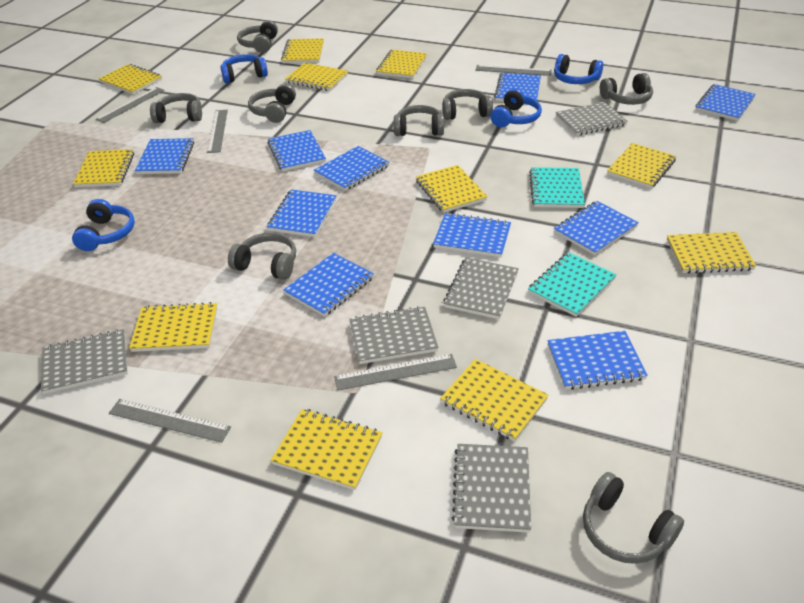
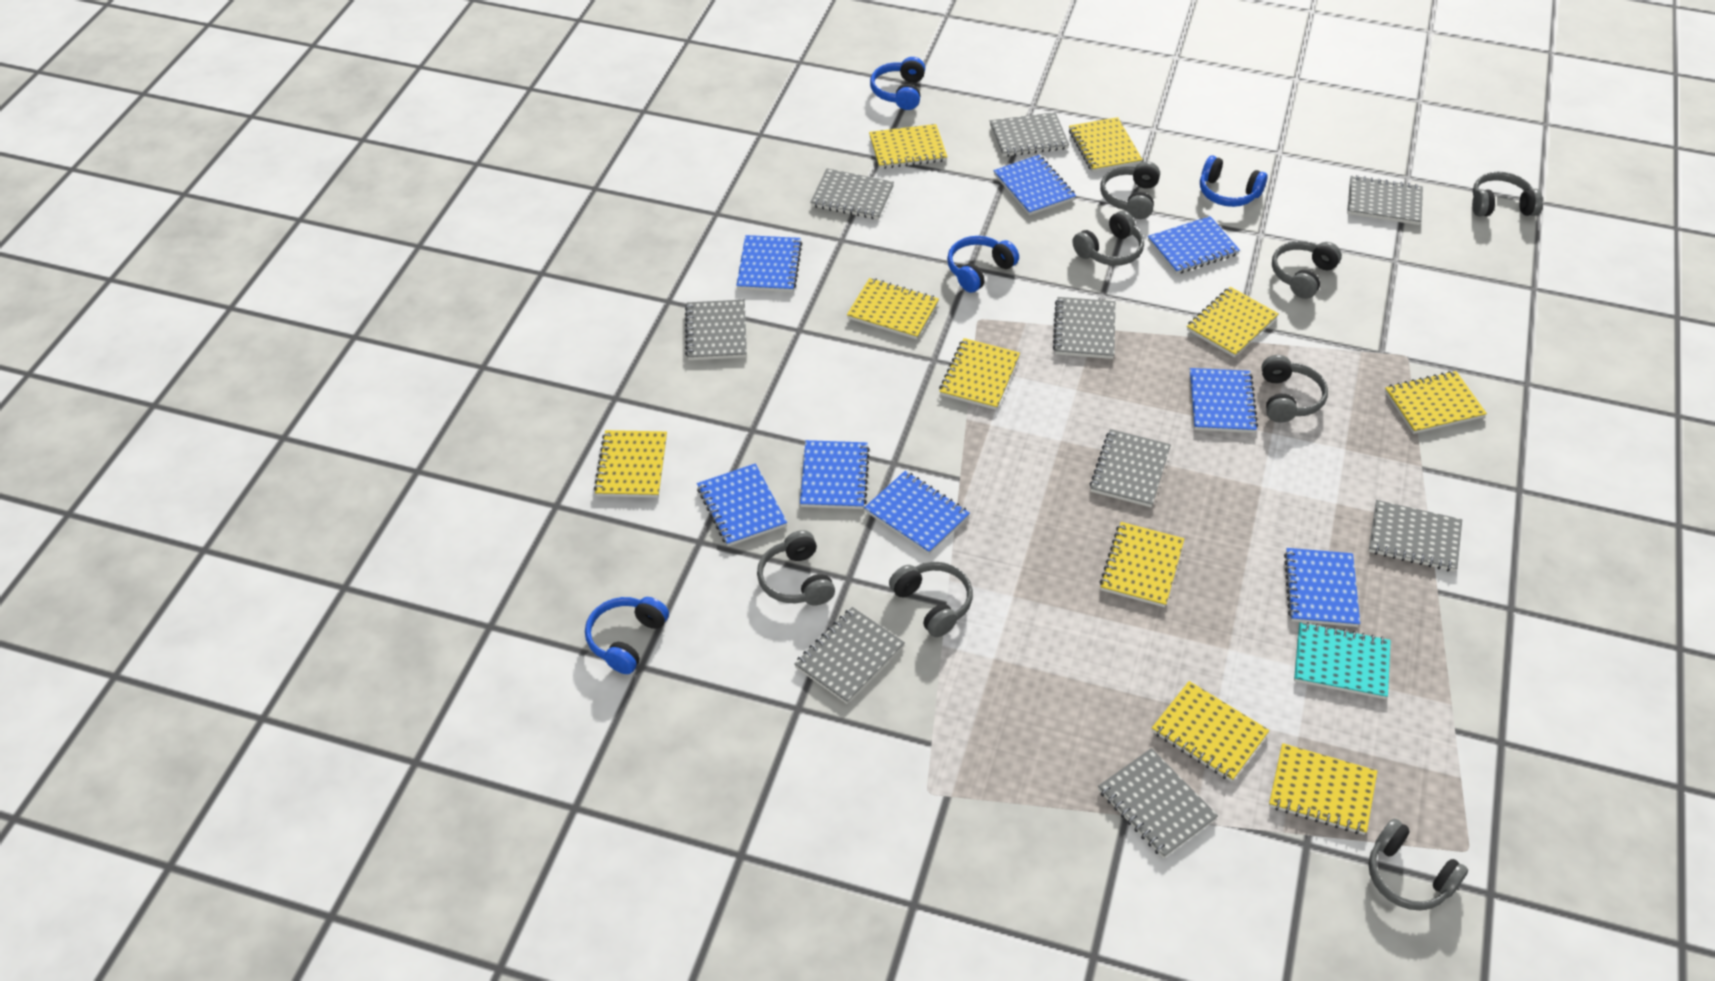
blue notebook: 10 -> 8
grey notebook: 5 -> 9
grey ruler: 5 -> 0
turquoise notebook: 2 -> 1
yellow notebook: 11 -> 10

